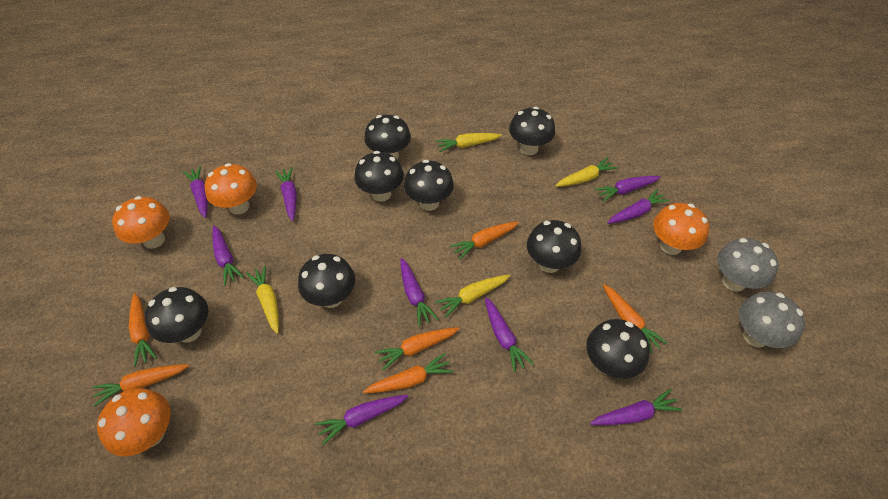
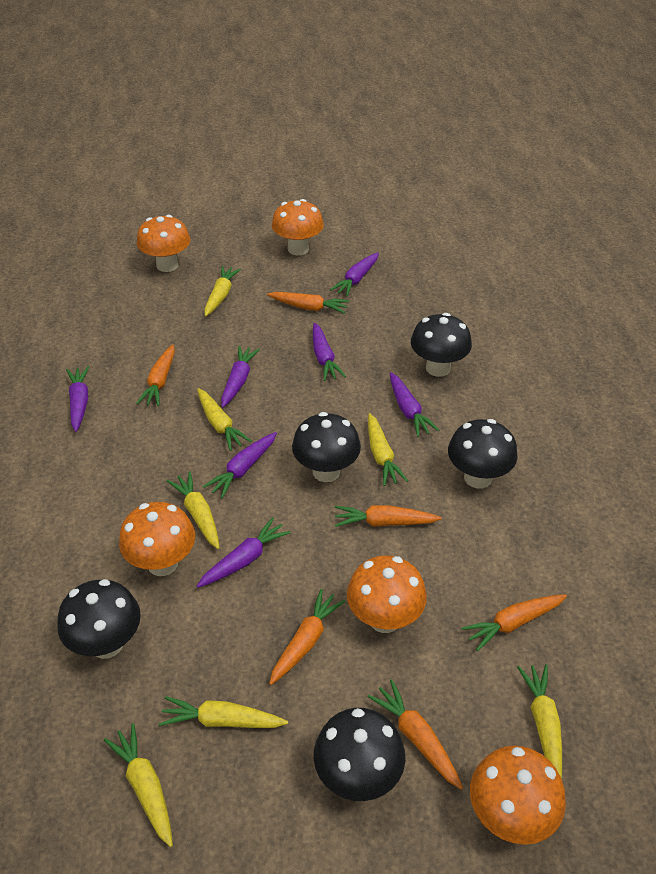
black mushroom: 8 -> 5
grey mushroom: 2 -> 0
orange mushroom: 4 -> 5
purple carrot: 9 -> 7
yellow carrot: 4 -> 7

